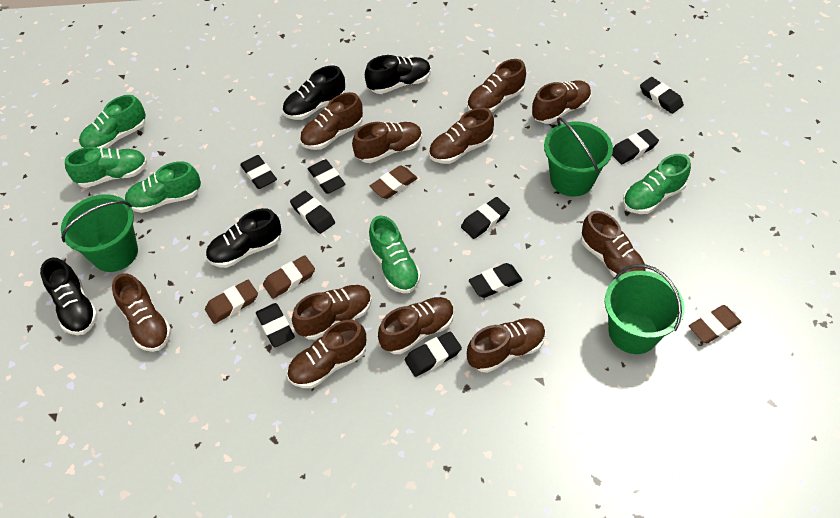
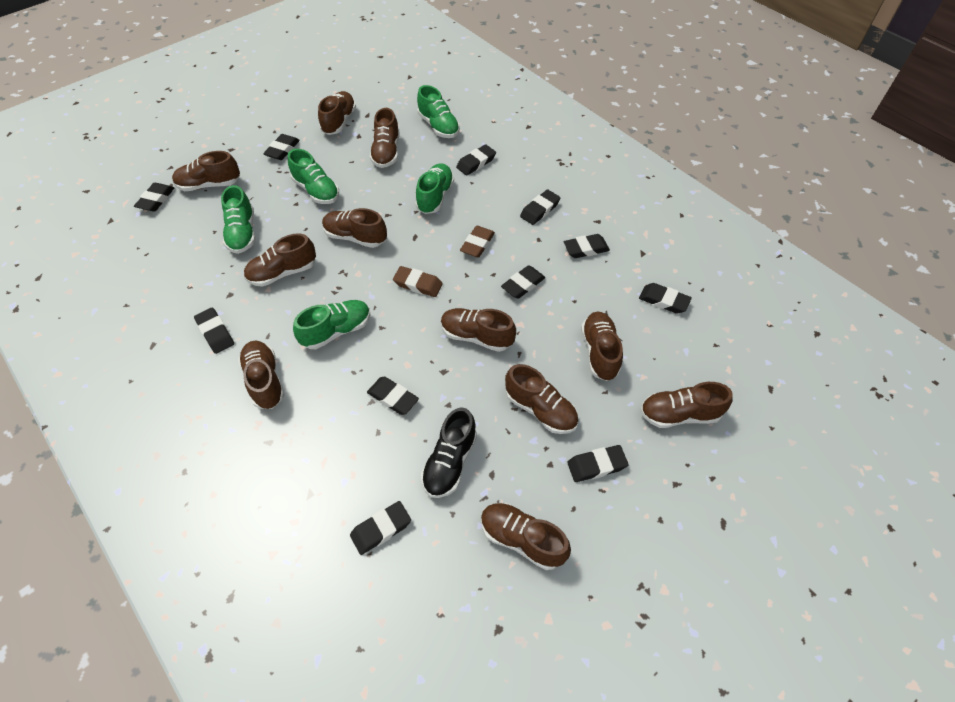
black eraser: 9 -> 11
black shoe: 4 -> 1
brown eraser: 4 -> 2
green bucket: 3 -> 0

